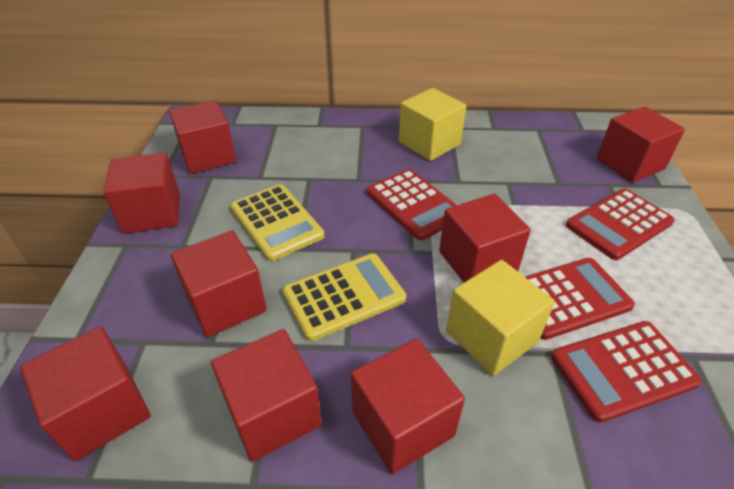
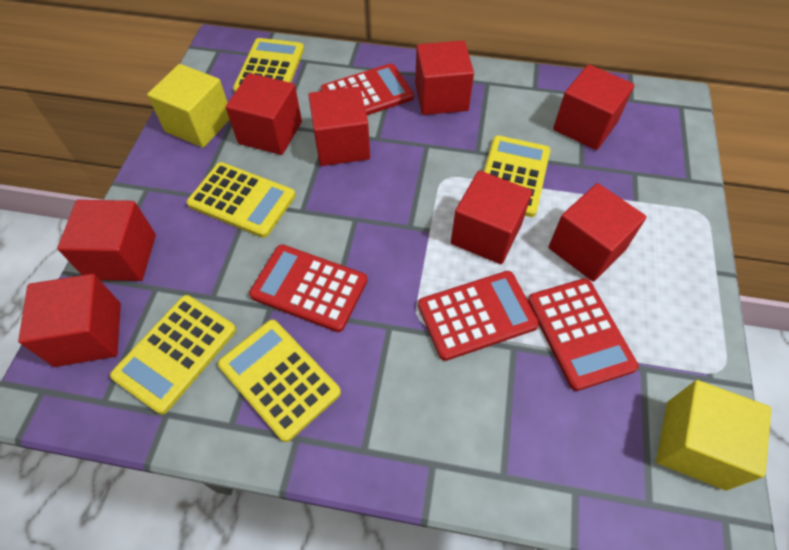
yellow calculator: 2 -> 5

